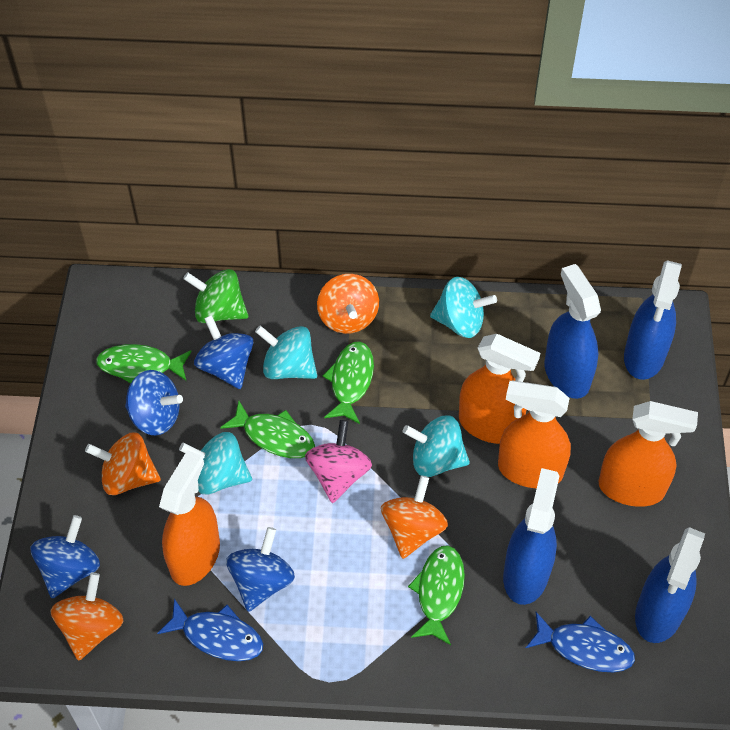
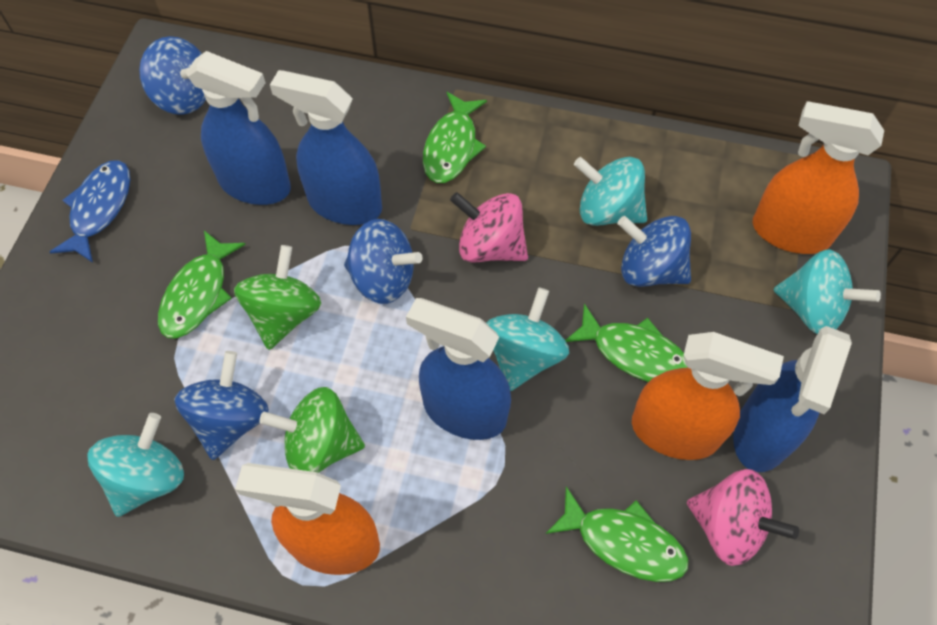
blue fish: 2 -> 1
green spinning top: 1 -> 2
orange spinning top: 4 -> 0
orange spray bottle: 4 -> 3
pink spinning top: 1 -> 2

